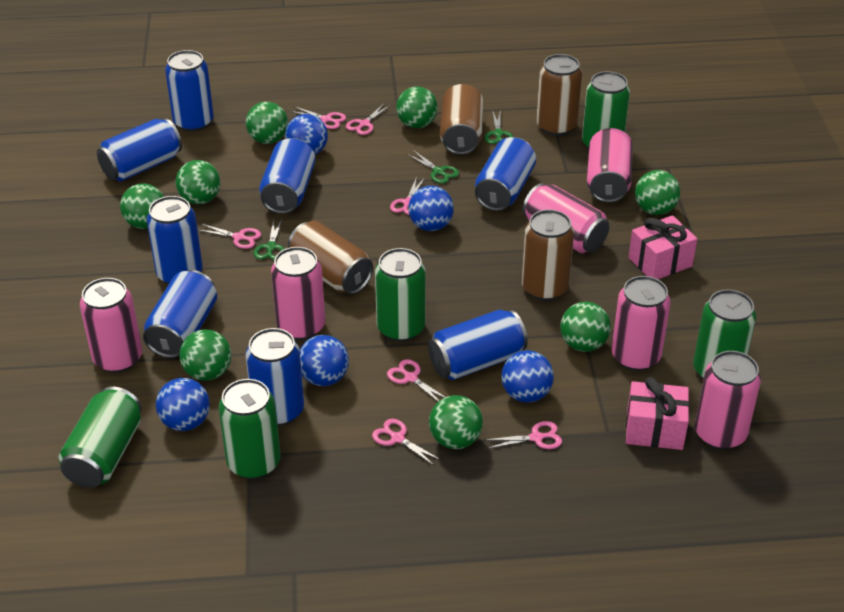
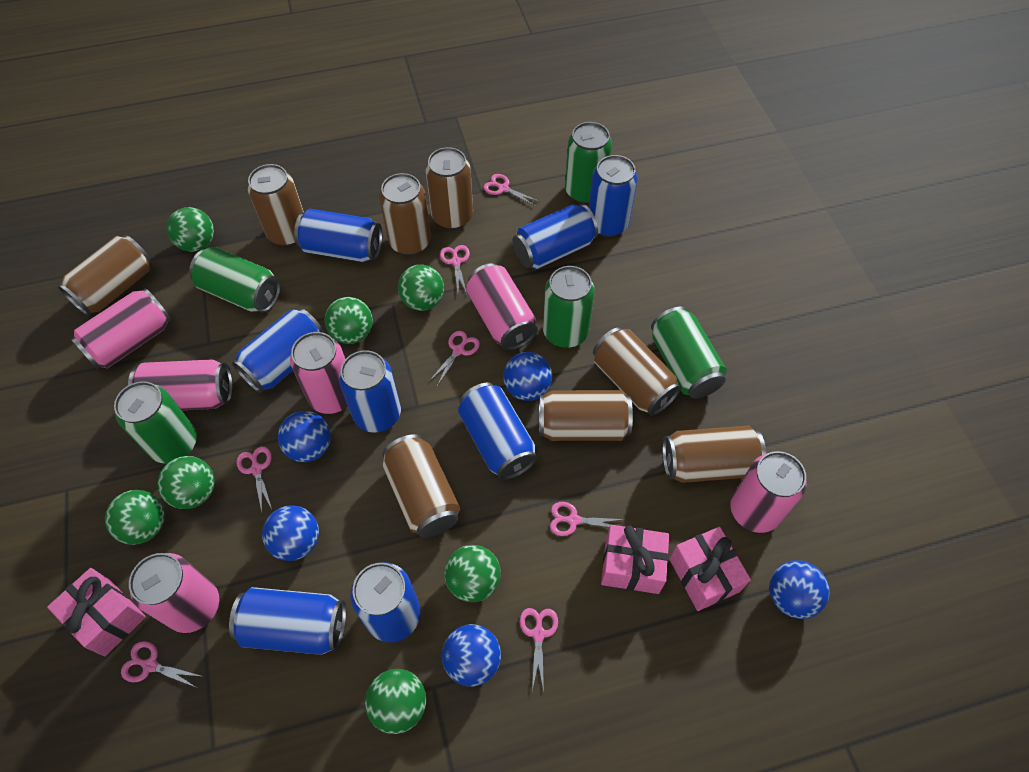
brown can: 4 -> 8
green ball: 8 -> 7
green scissors: 3 -> 0
pink gift: 2 -> 3

